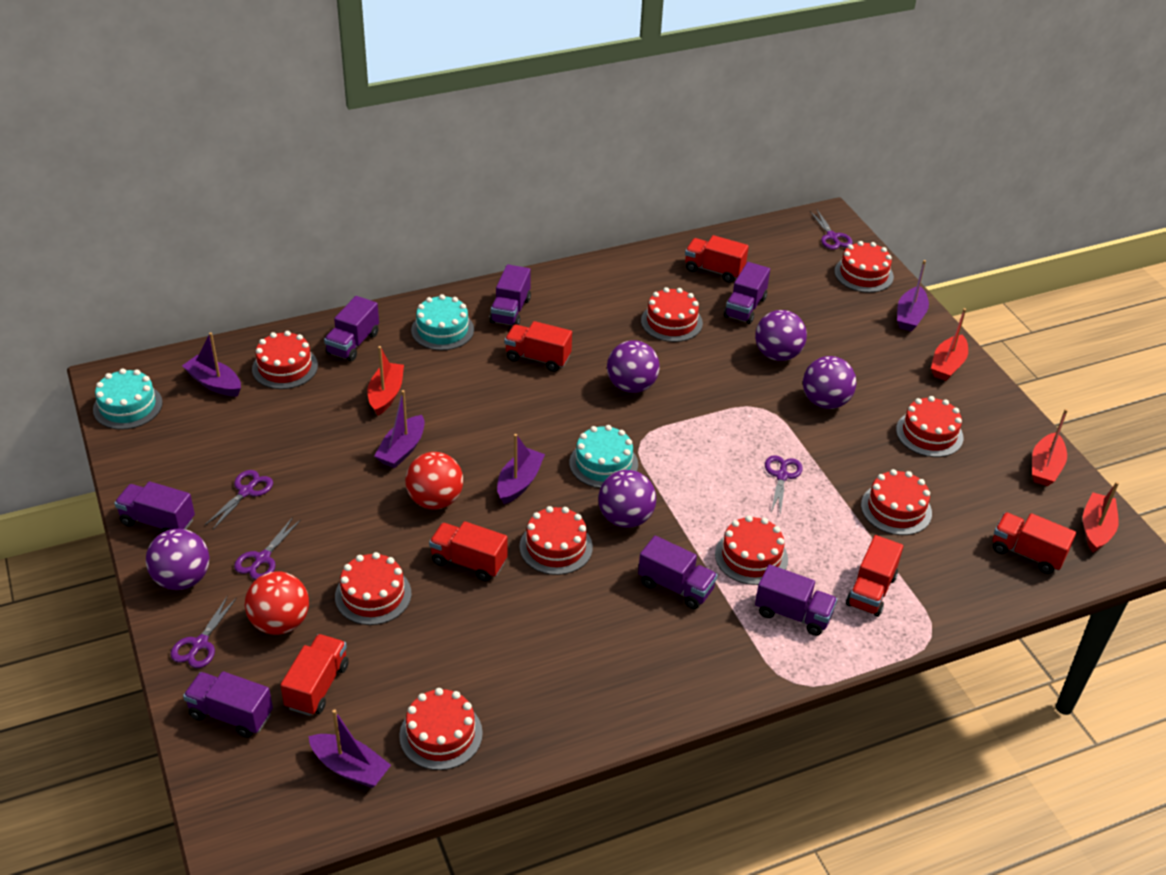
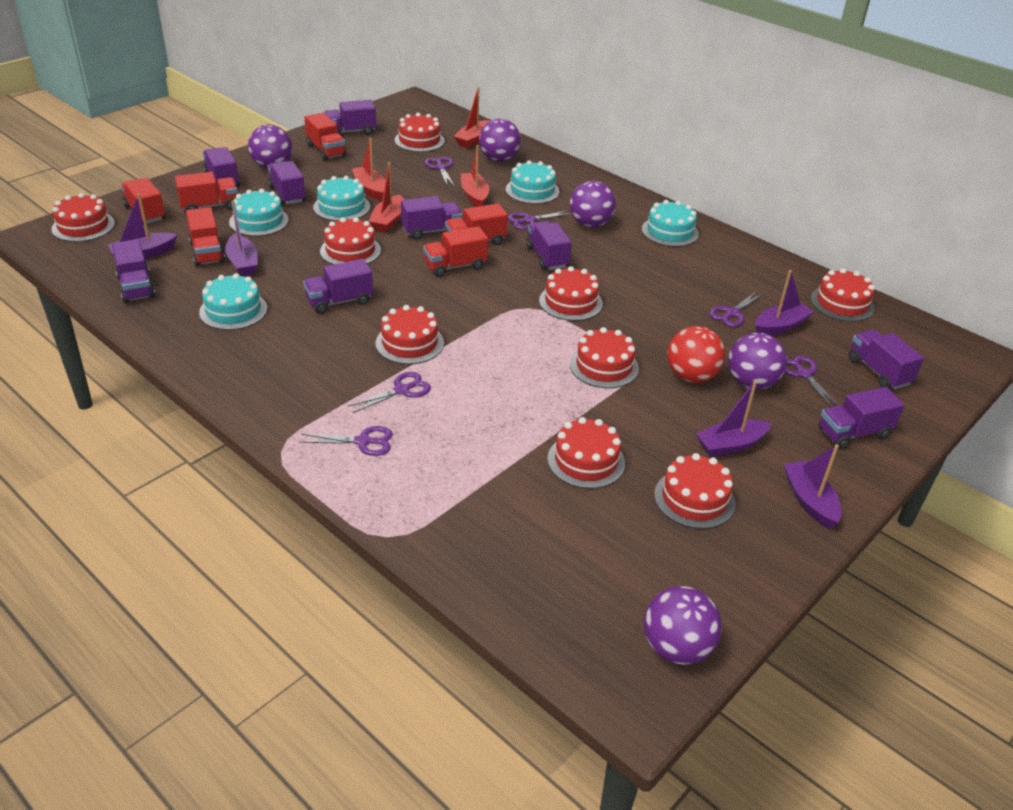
purple scissors: 5 -> 6
purple truck: 7 -> 9
red ball: 2 -> 1
turquoise cake: 3 -> 5

